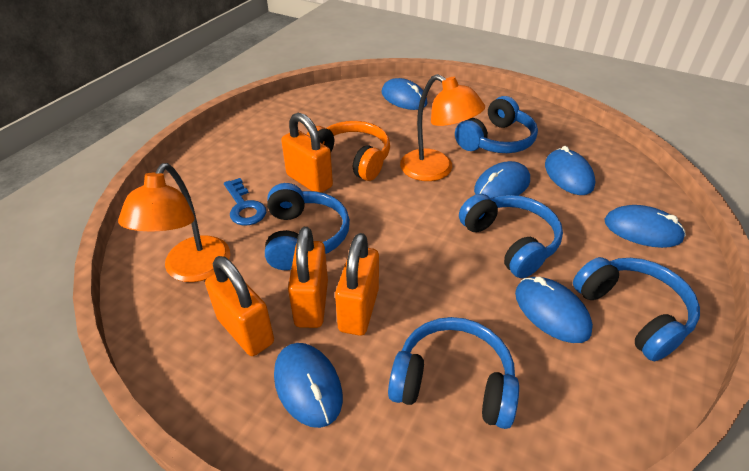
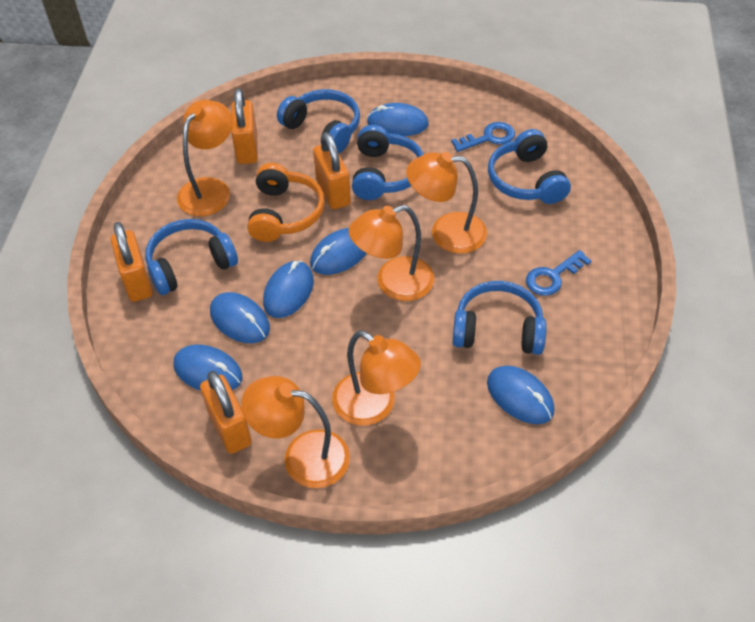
blue key: 1 -> 2
orange lamp: 2 -> 5

